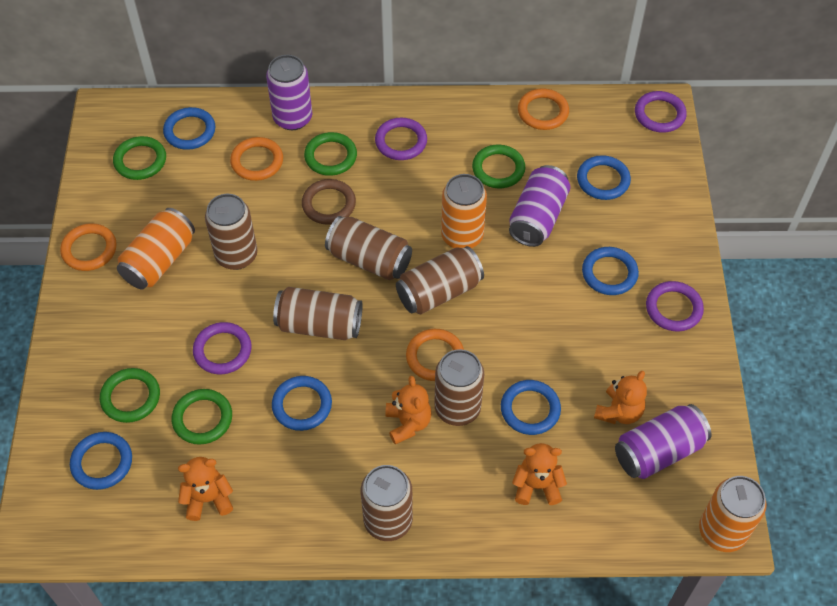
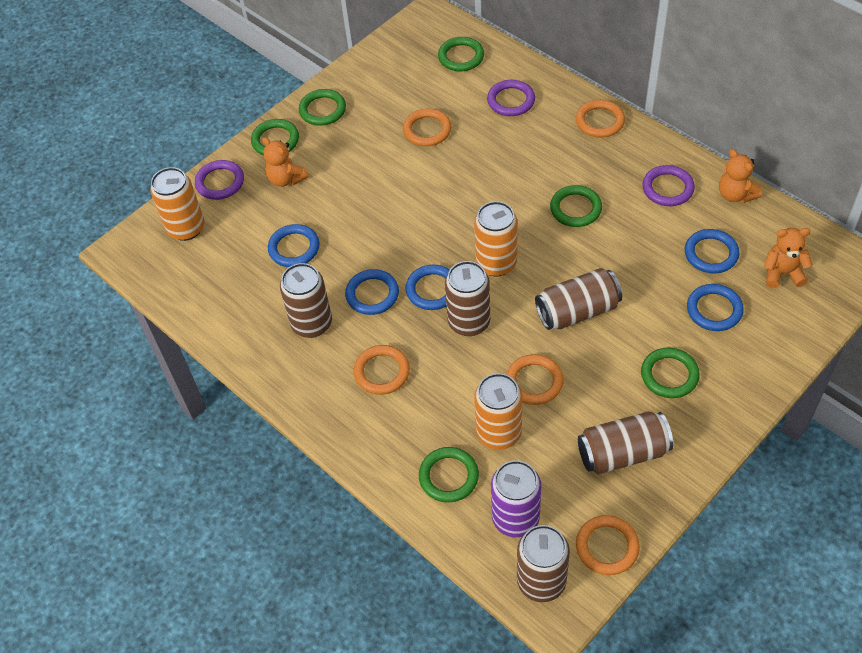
blue ring: 6 -> 5
brown can: 6 -> 5
brown ring: 1 -> 0
green ring: 5 -> 6
orange ring: 4 -> 5
orange teddy bear: 4 -> 3
purple can: 3 -> 1
purple ring: 4 -> 3

